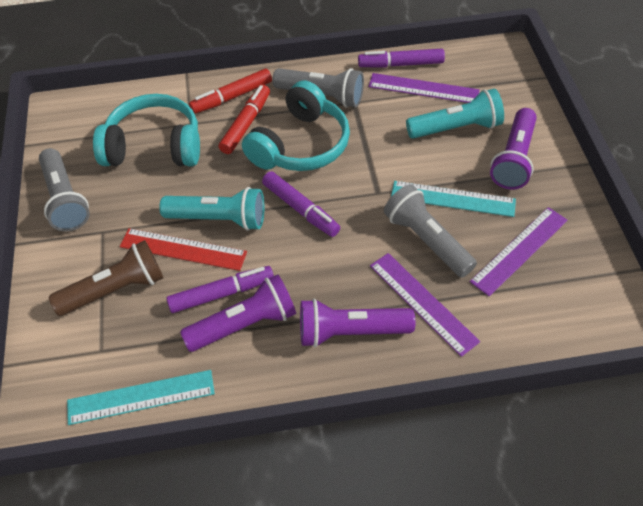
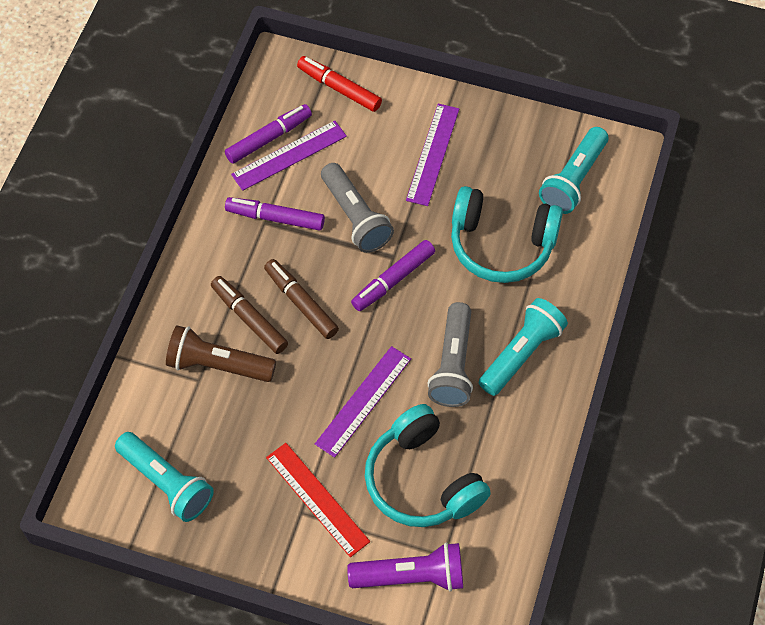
brown marker: 0 -> 2
grey flashlight: 3 -> 2
purple flashlight: 3 -> 1
red marker: 2 -> 1
turquoise flashlight: 2 -> 3
turquoise ruler: 2 -> 0

